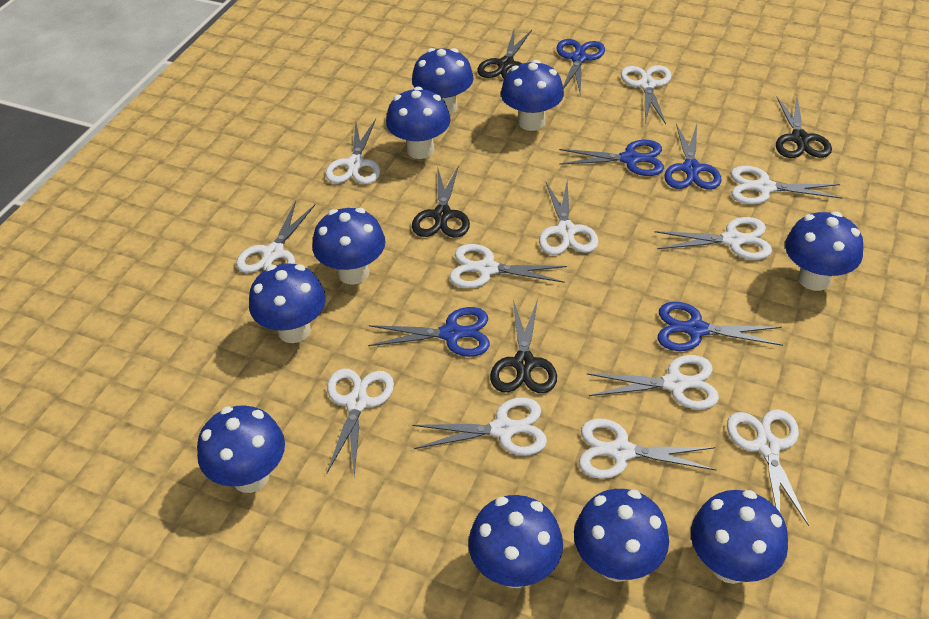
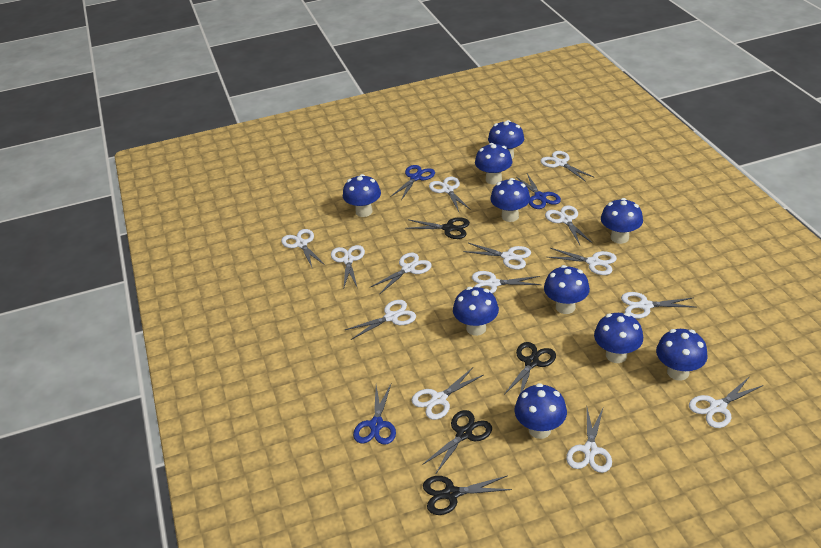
blue scissors: 5 -> 3
white scissors: 12 -> 14

